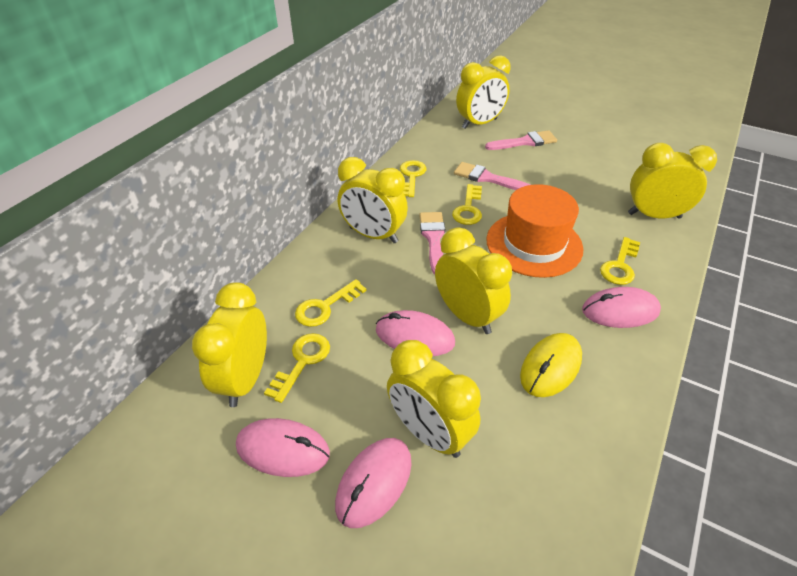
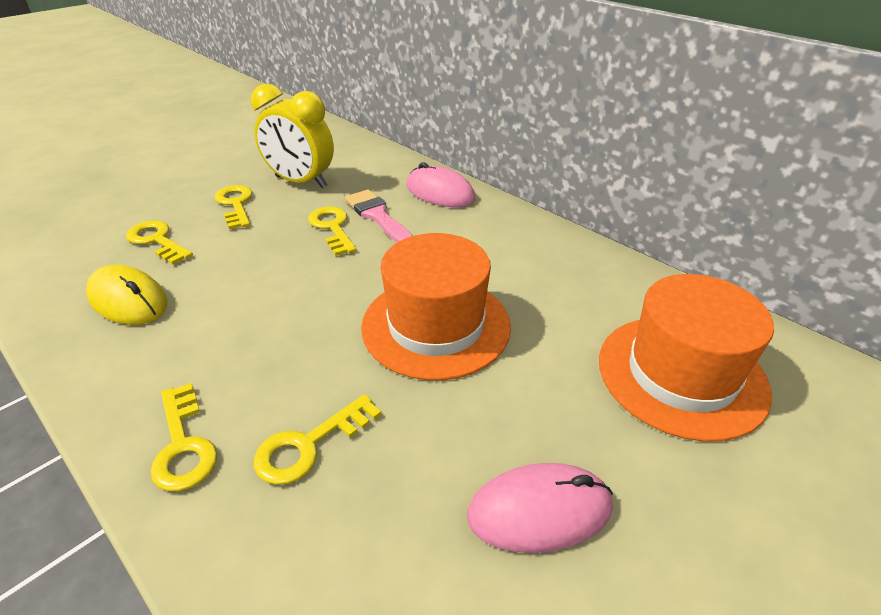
orange hat: 1 -> 2
pink brush: 3 -> 1
pink mouse: 4 -> 2
yellow clock: 6 -> 1

